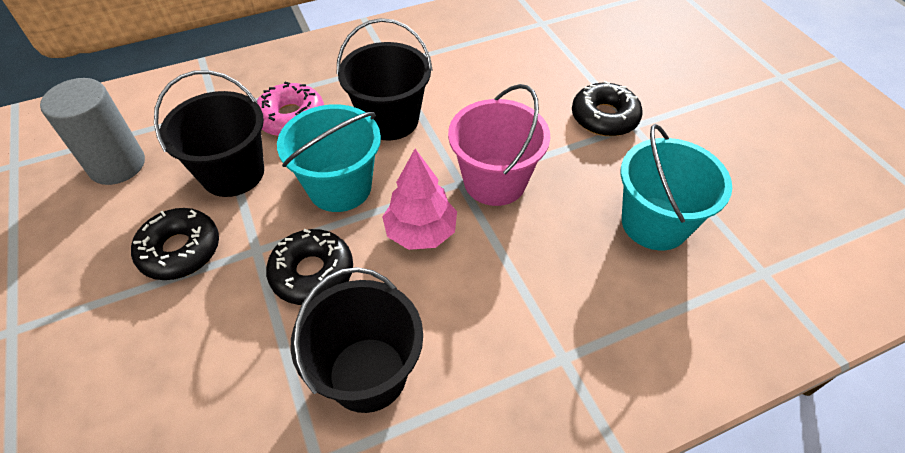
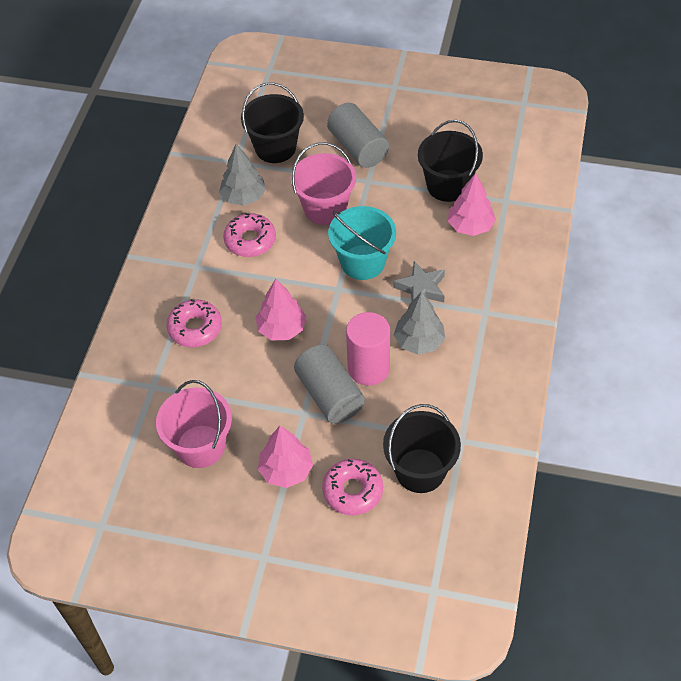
black donut: 3 -> 0
grey cylinder: 1 -> 2
grey star: 0 -> 1
grey tree: 0 -> 2
pink bucket: 1 -> 2
pink cylinder: 0 -> 1
pink donut: 1 -> 3
pink tree: 1 -> 3
turquoise bucket: 2 -> 1

